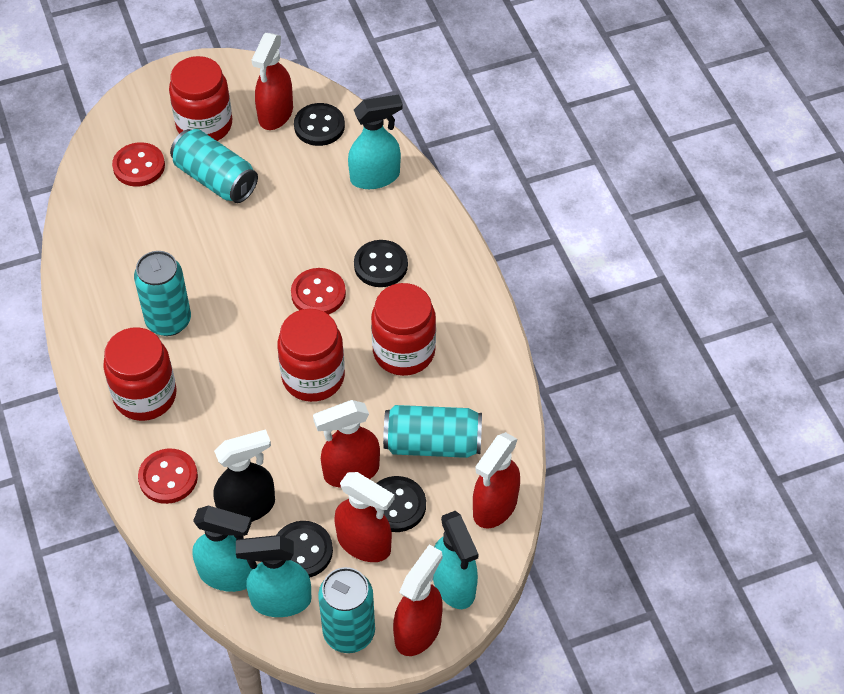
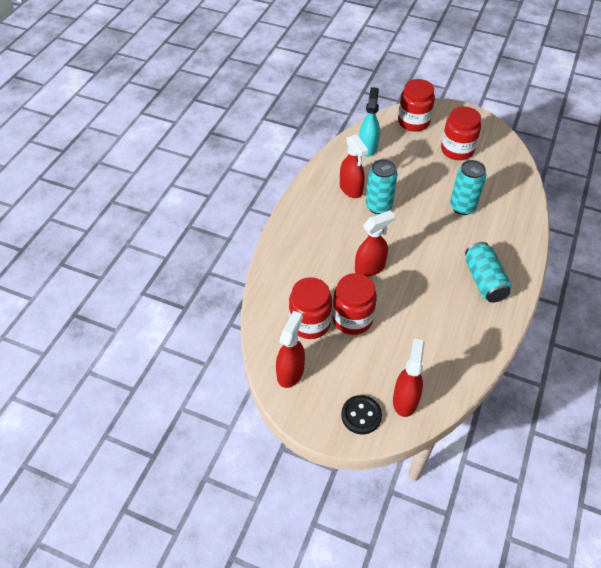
black button: 4 -> 1
black spray bottle: 1 -> 0
red button: 3 -> 0
red spray bottle: 5 -> 4
turquoise can: 4 -> 3
turquoise spray bottle: 4 -> 1

